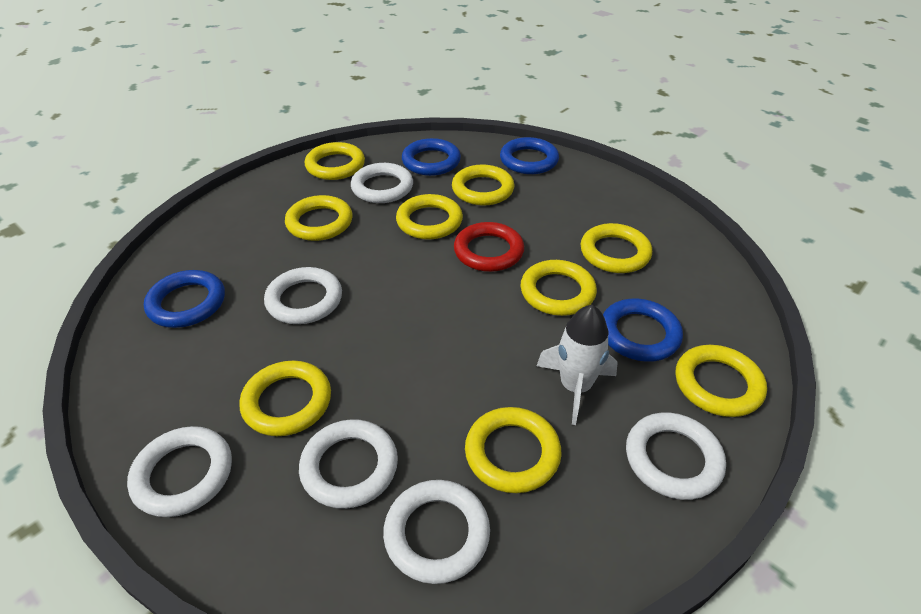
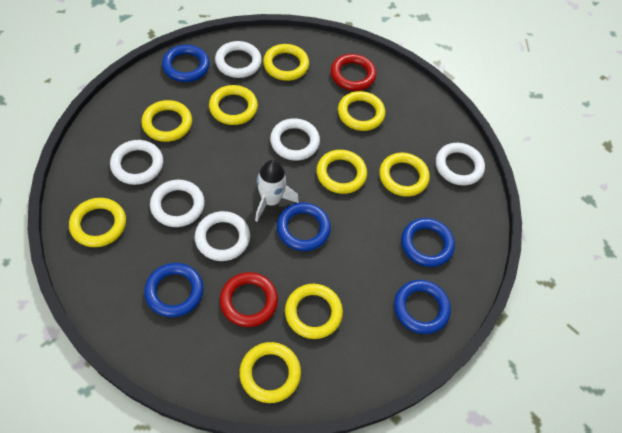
blue ring: 4 -> 5
red ring: 1 -> 2

